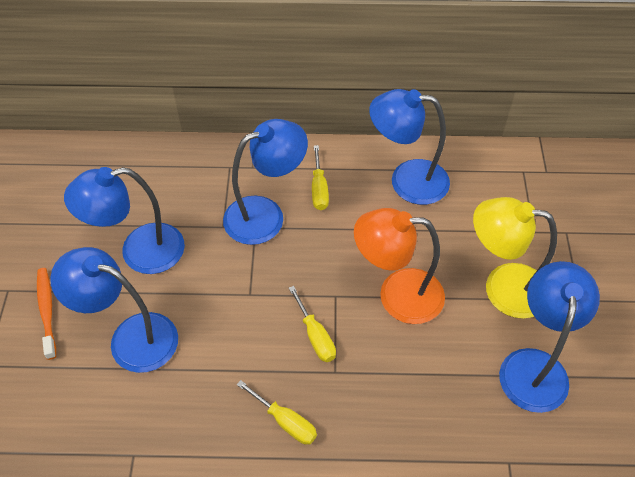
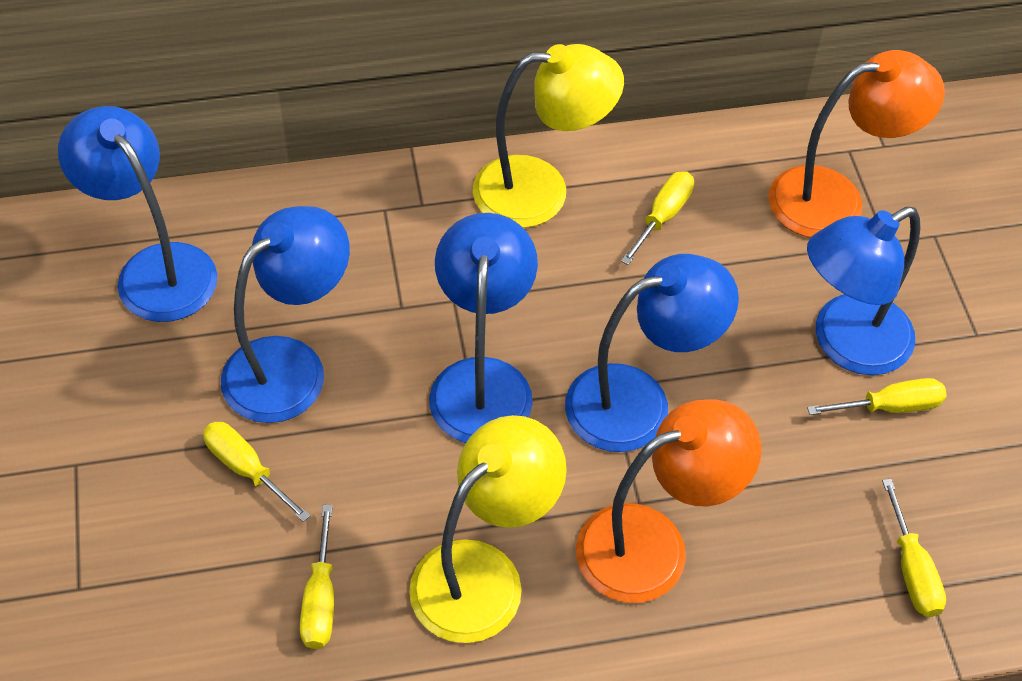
orange lamp: 1 -> 2
orange toothbrush: 1 -> 0
yellow lamp: 1 -> 2
yellow screwdriver: 3 -> 5

